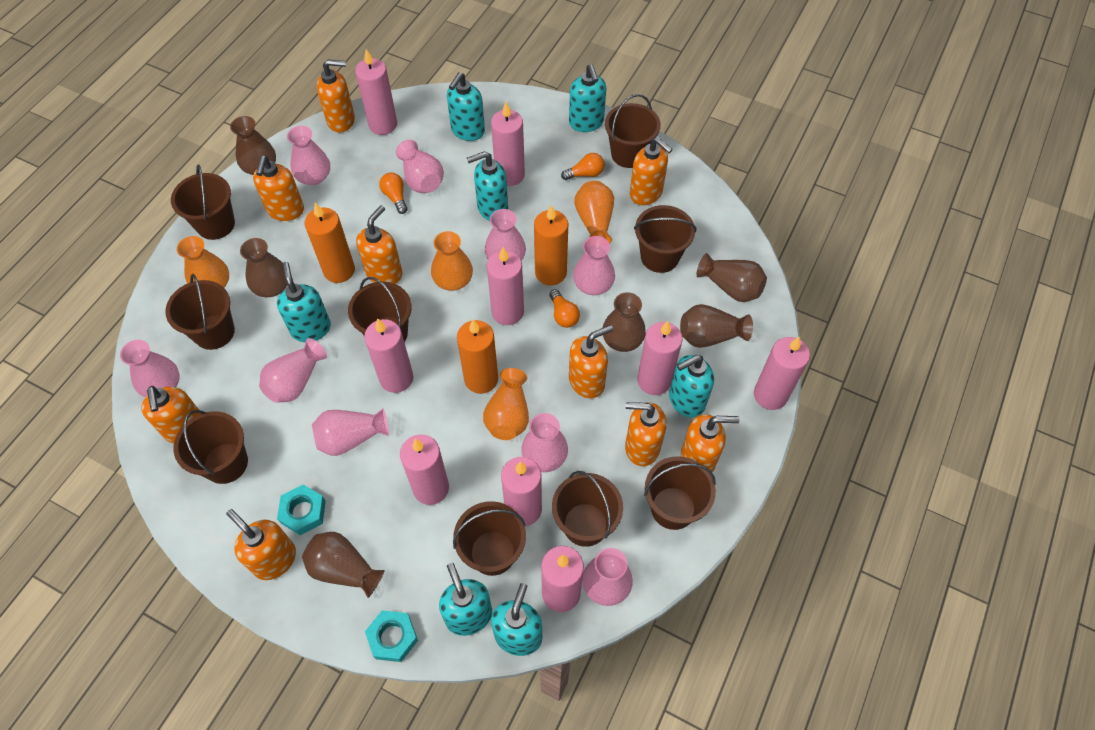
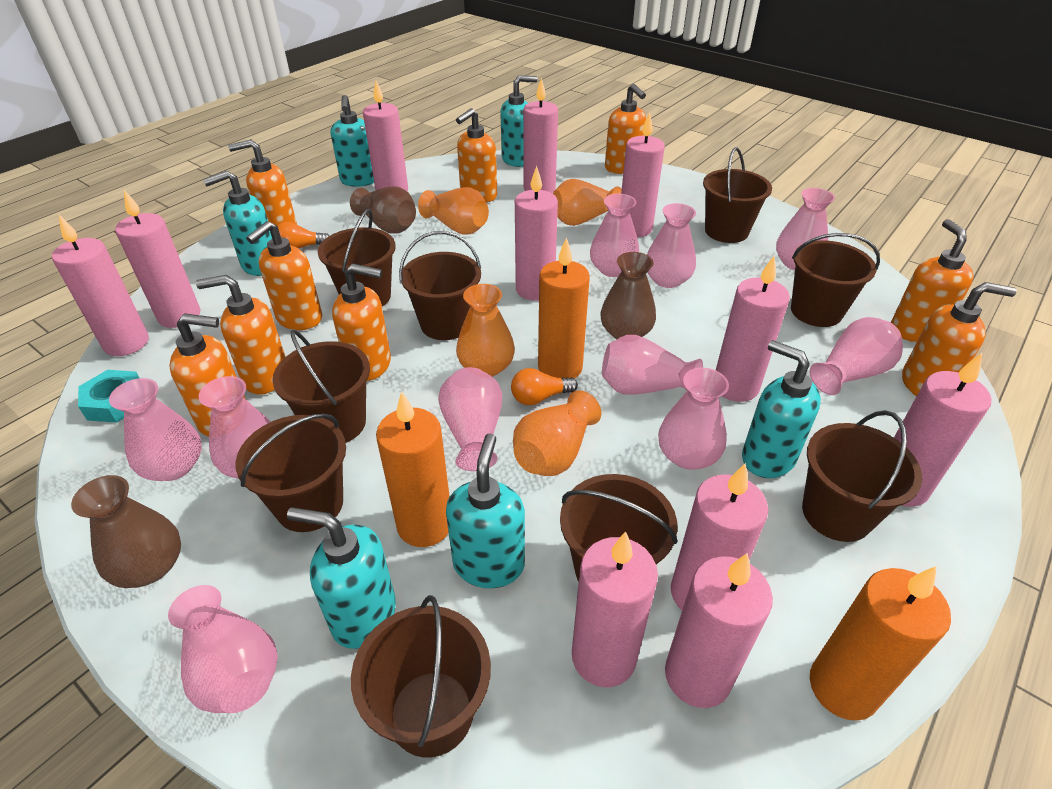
brown vase: 6 -> 3
orange light bulb: 3 -> 2
pink candle: 9 -> 11
pink vase: 9 -> 10
turquoise nut: 2 -> 1
turquoise soap dispenser: 7 -> 6

